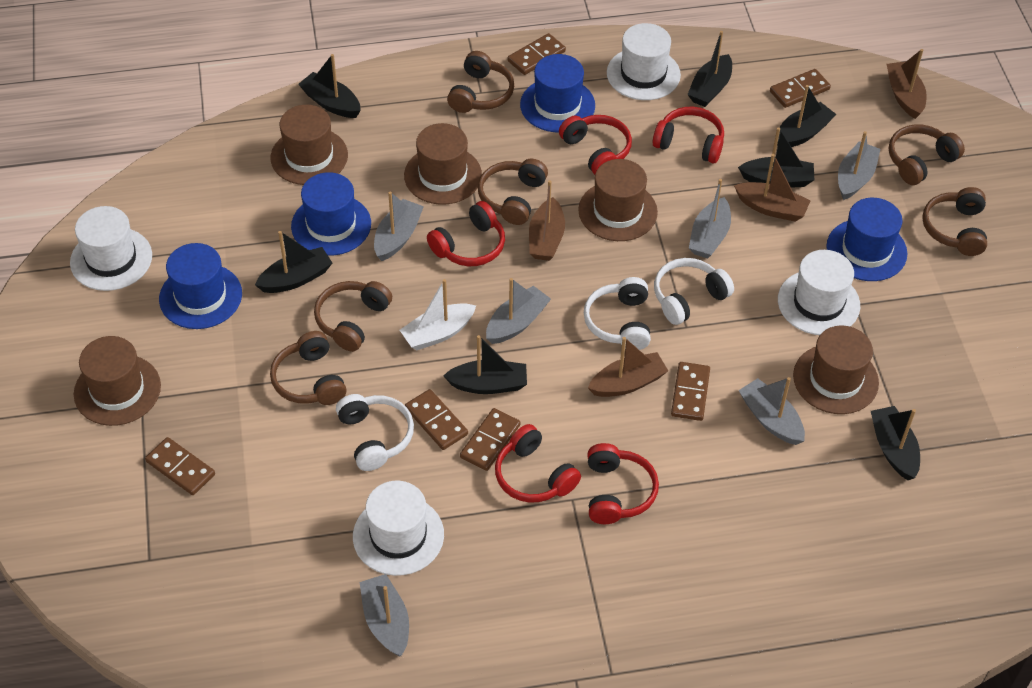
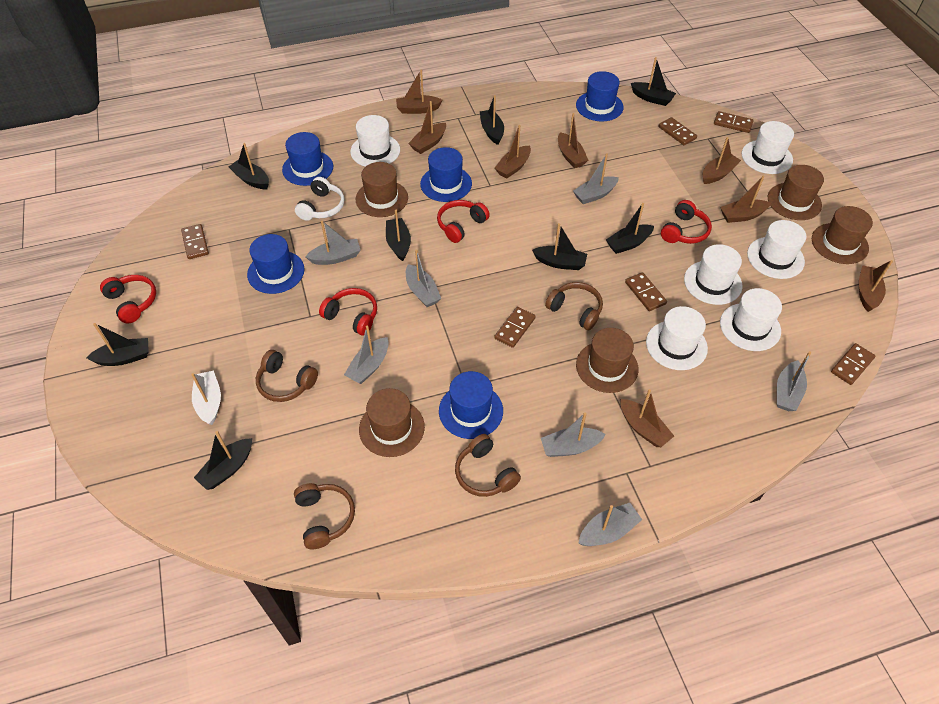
black boat: 7 -> 8
blue hat: 4 -> 5
brown boat: 4 -> 8
brown headphones: 6 -> 4
grey boat: 6 -> 7
red headphones: 5 -> 4
white hat: 4 -> 6
white headphones: 3 -> 1

